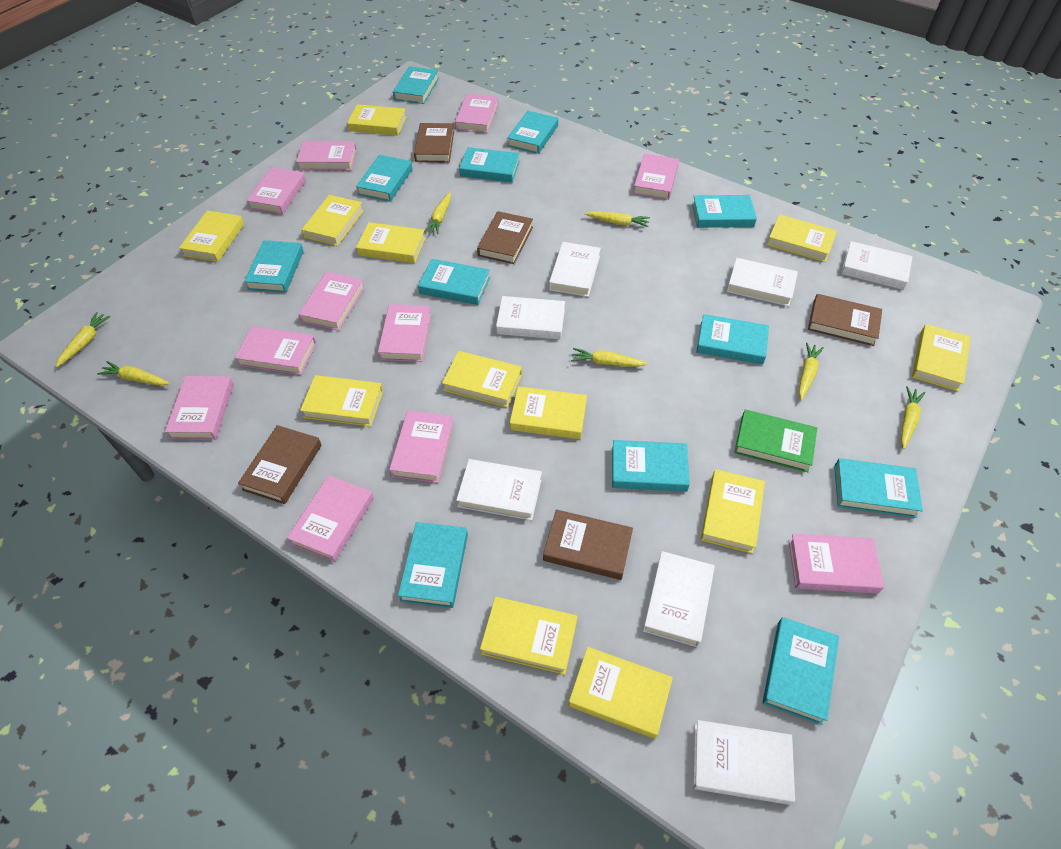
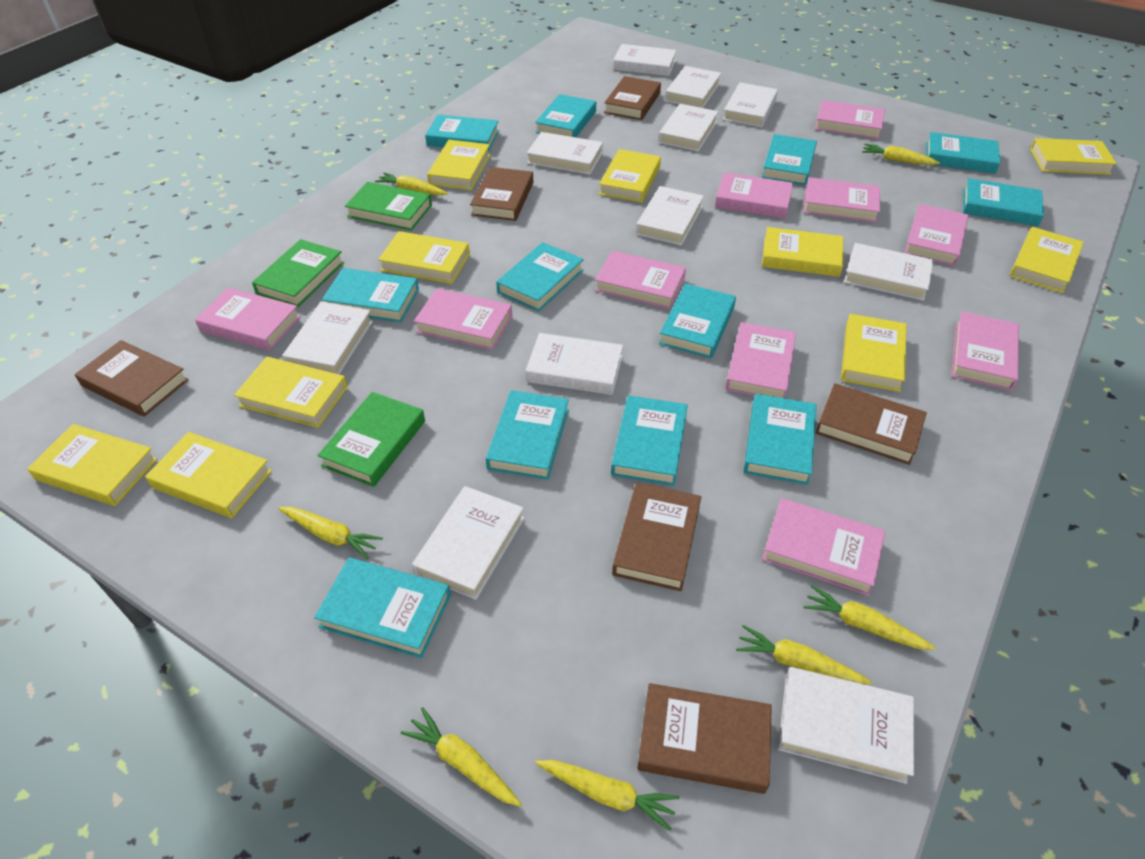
brown book: 5 -> 6
green book: 1 -> 3
pink book: 11 -> 10
white book: 7 -> 11
yellow book: 12 -> 10

